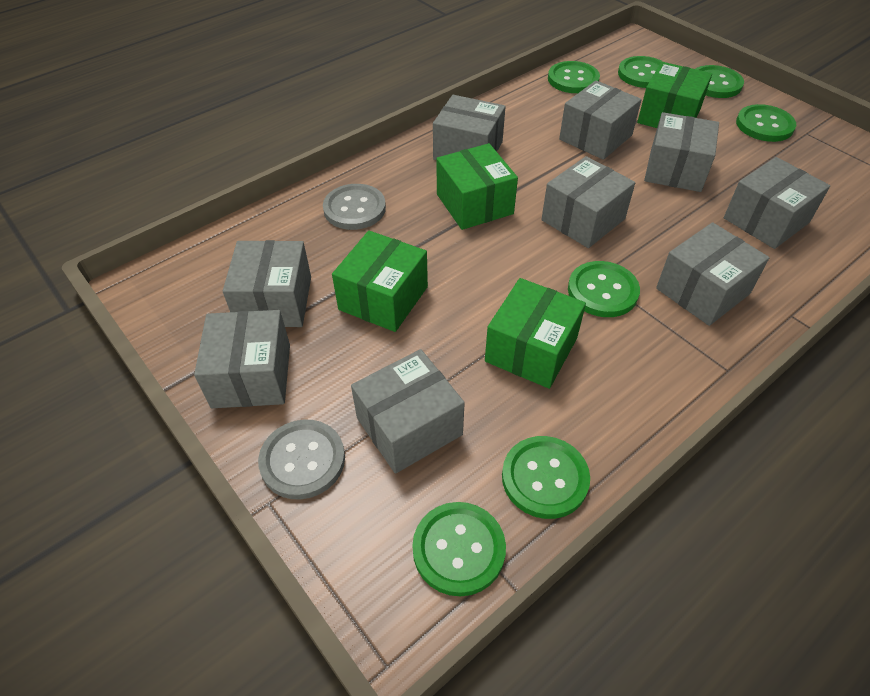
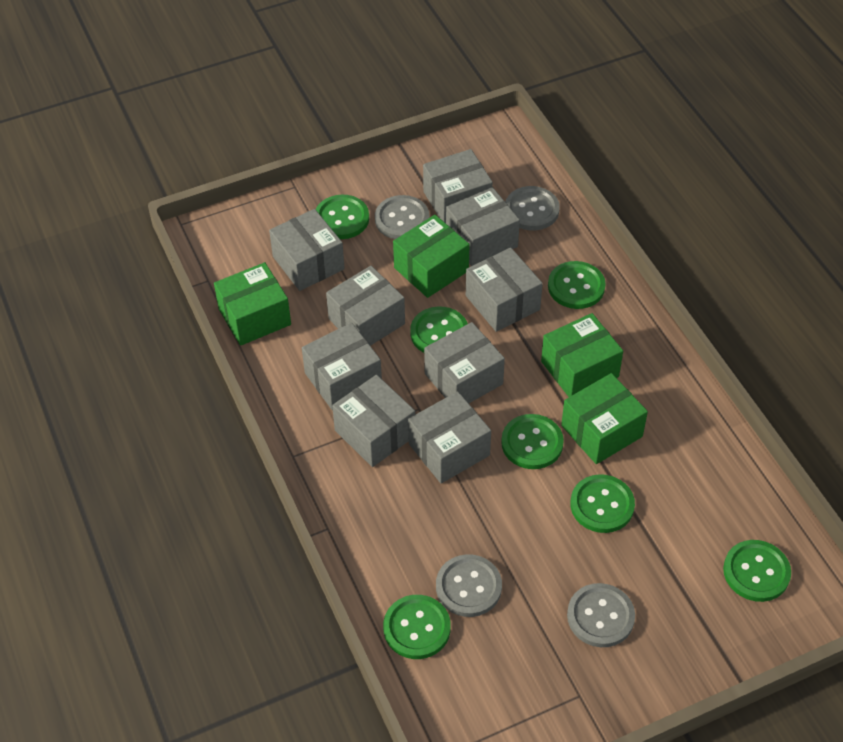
grey button: 2 -> 4

